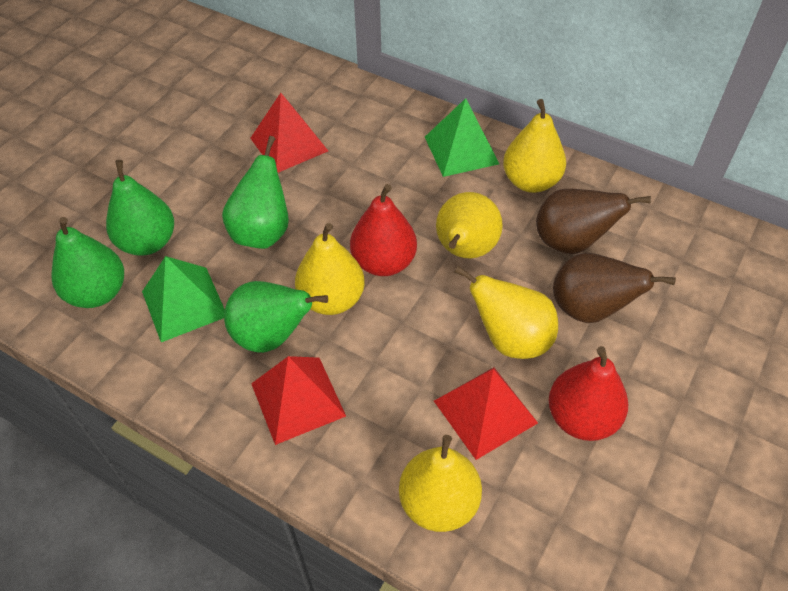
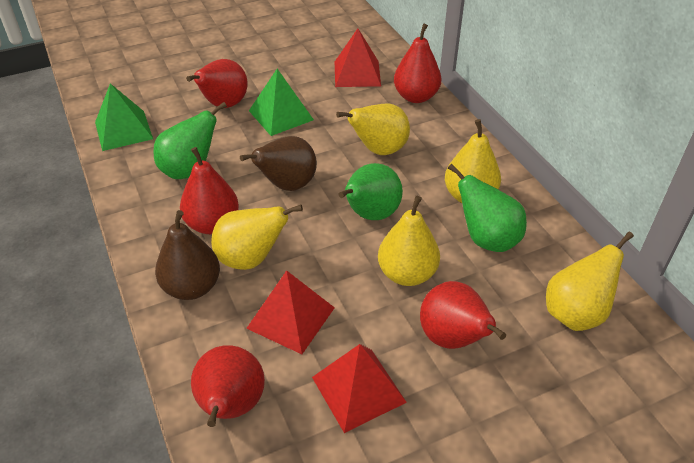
green pear: 4 -> 3
red pear: 2 -> 5

